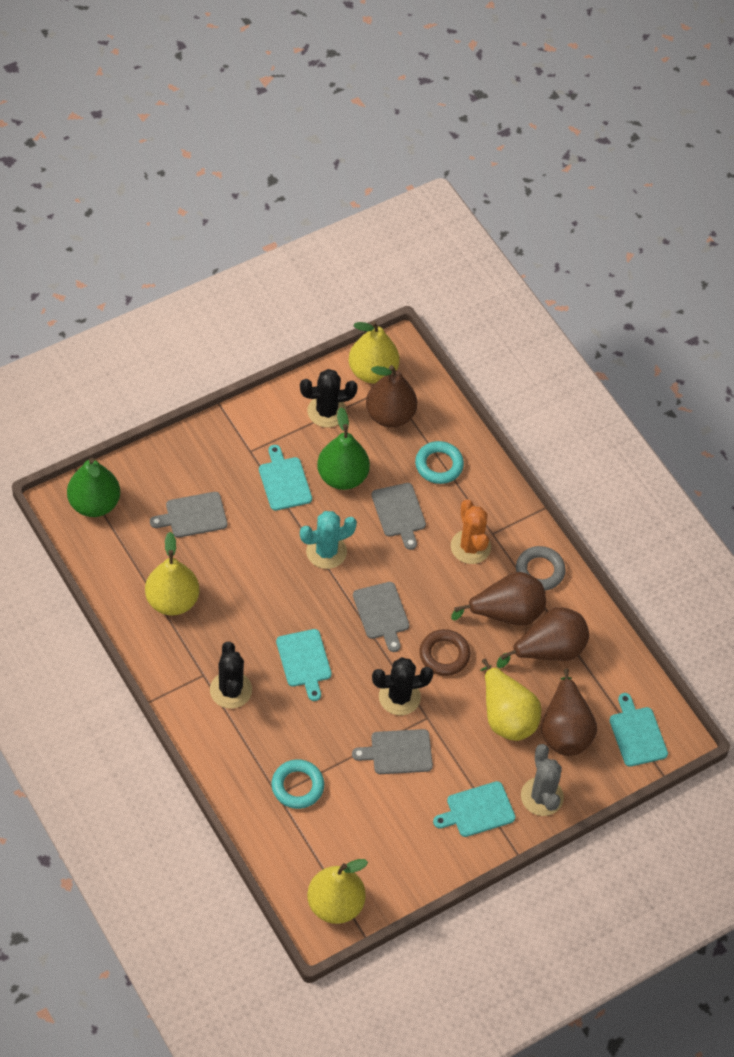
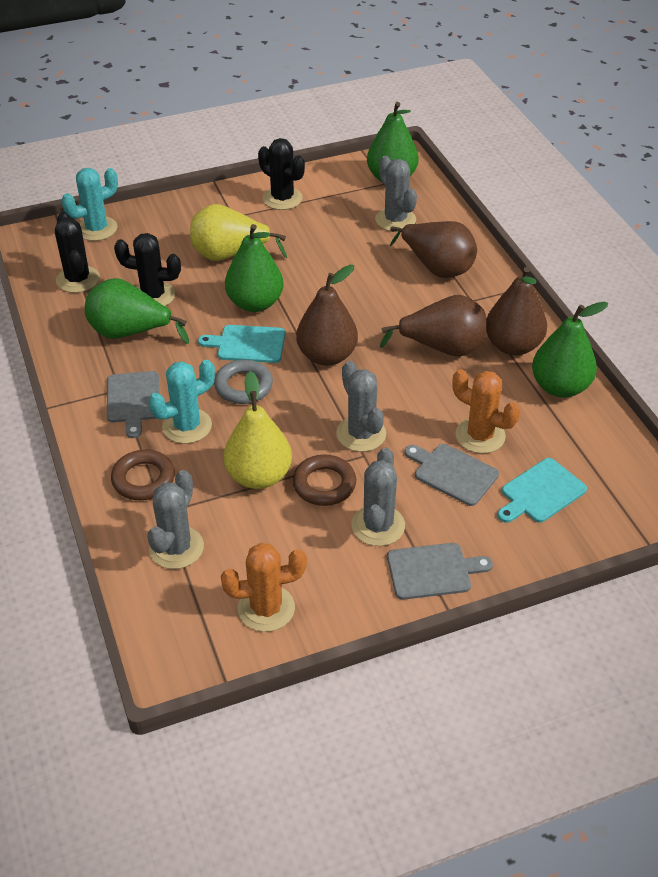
brown ring: 1 -> 2
green pear: 2 -> 4
grey cactus: 1 -> 4
grey cutting board: 4 -> 3
orange cactus: 1 -> 2
turquoise cactus: 1 -> 2
turquoise cutting board: 4 -> 2
turquoise ring: 2 -> 0
yellow pear: 4 -> 2

